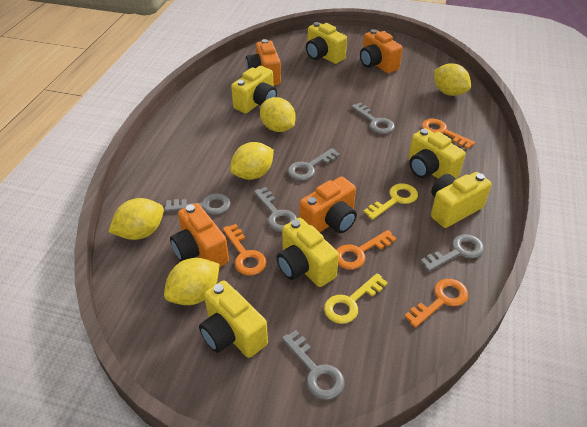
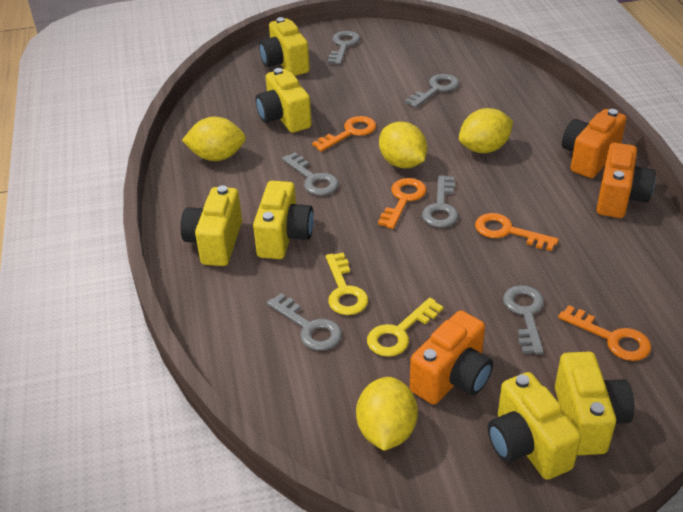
orange camera: 4 -> 3
yellow lemon: 5 -> 4

